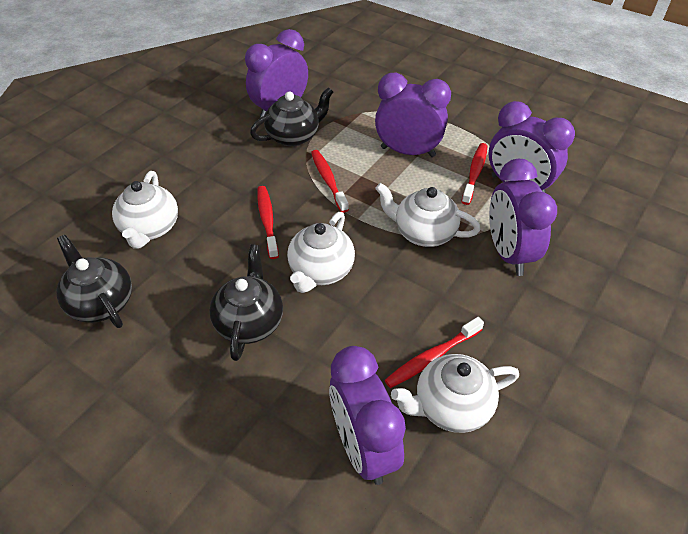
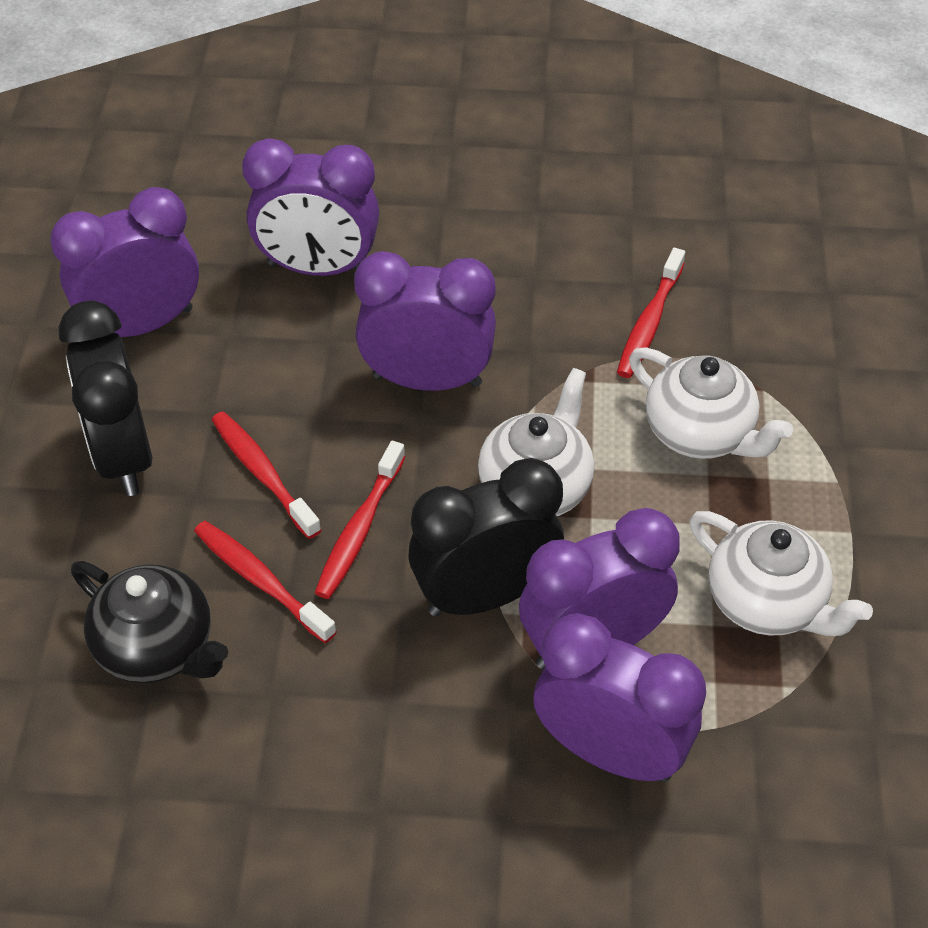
black clock: 0 -> 2
black teapot: 3 -> 1
white teapot: 4 -> 3

